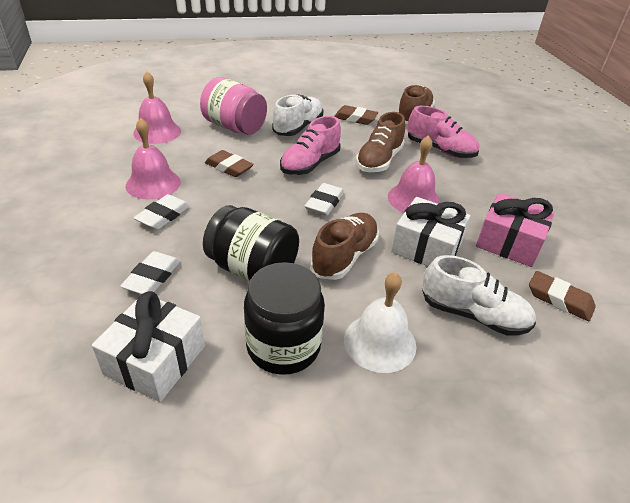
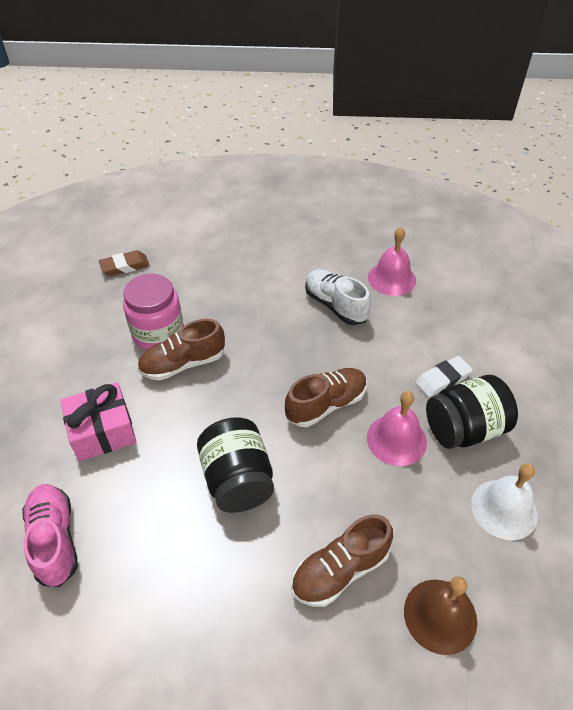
brown bell: 0 -> 1
brown eraser: 3 -> 1
pink bell: 3 -> 2
pink shoe: 2 -> 1
white eraser: 3 -> 1
white gift: 2 -> 0
white shoe: 2 -> 1

